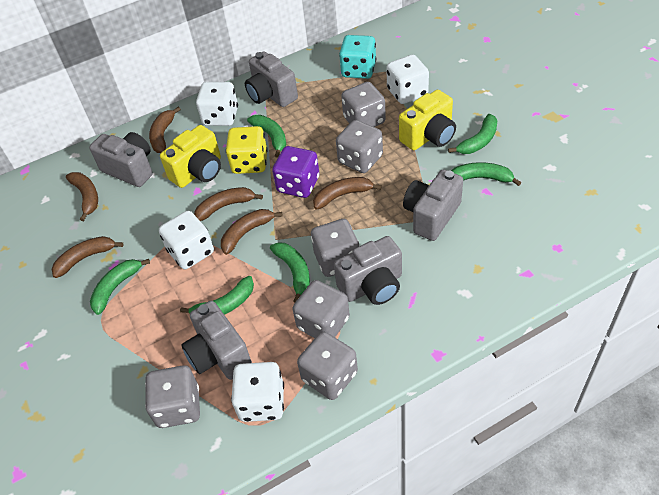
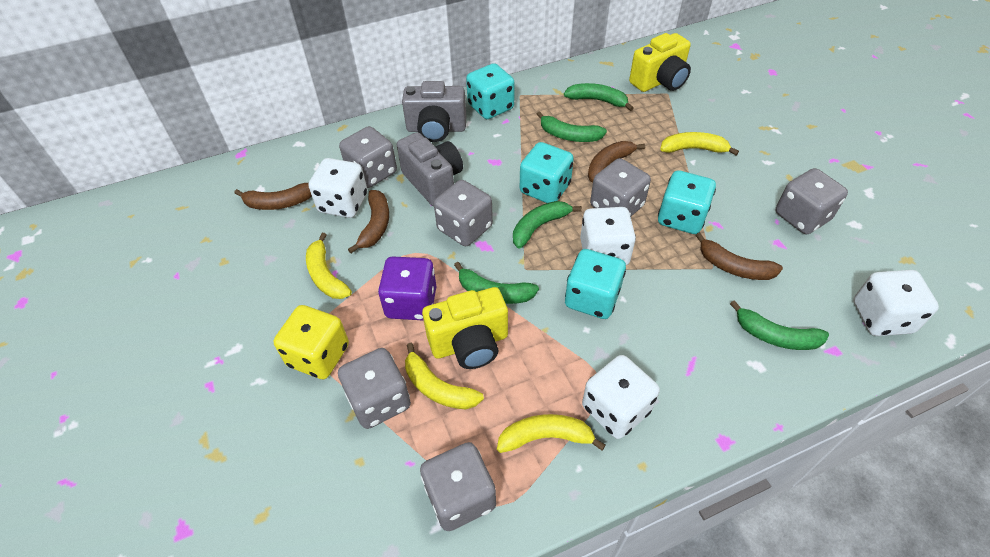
brown banana: 6 -> 4
green banana: 6 -> 5
grey camera: 5 -> 2
turquoise dice: 1 -> 4
yellow banana: 0 -> 4

